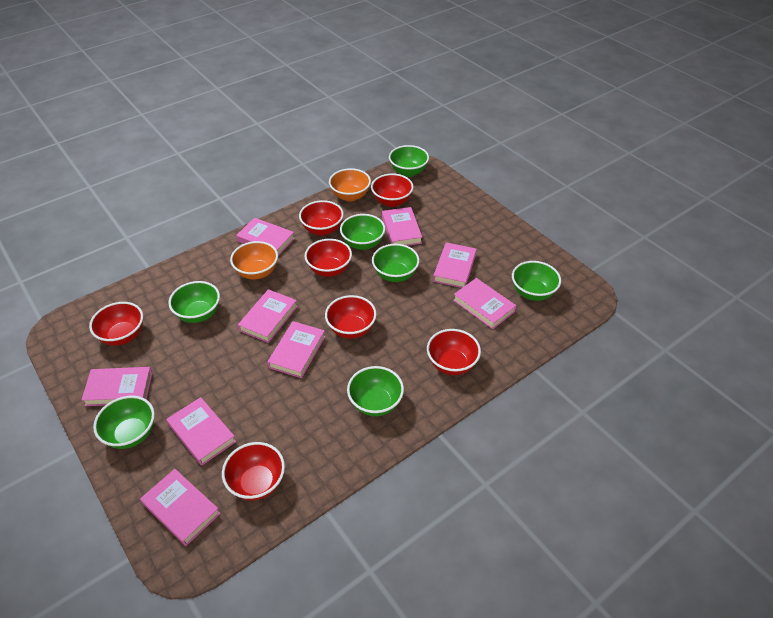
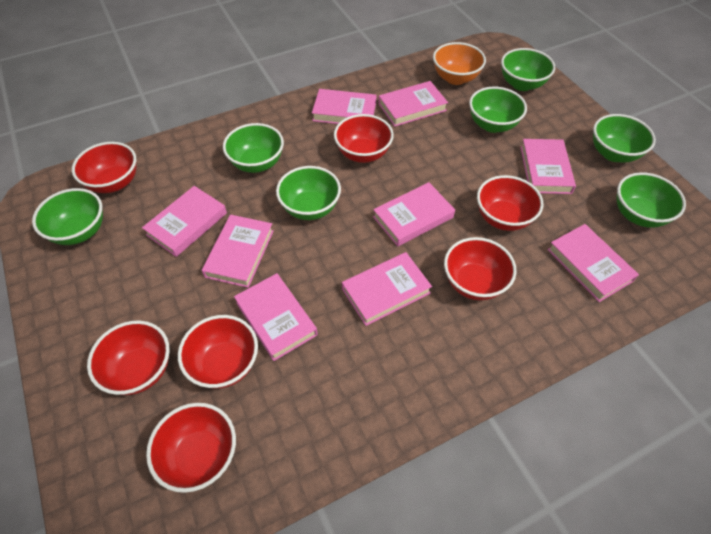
orange bowl: 2 -> 1

